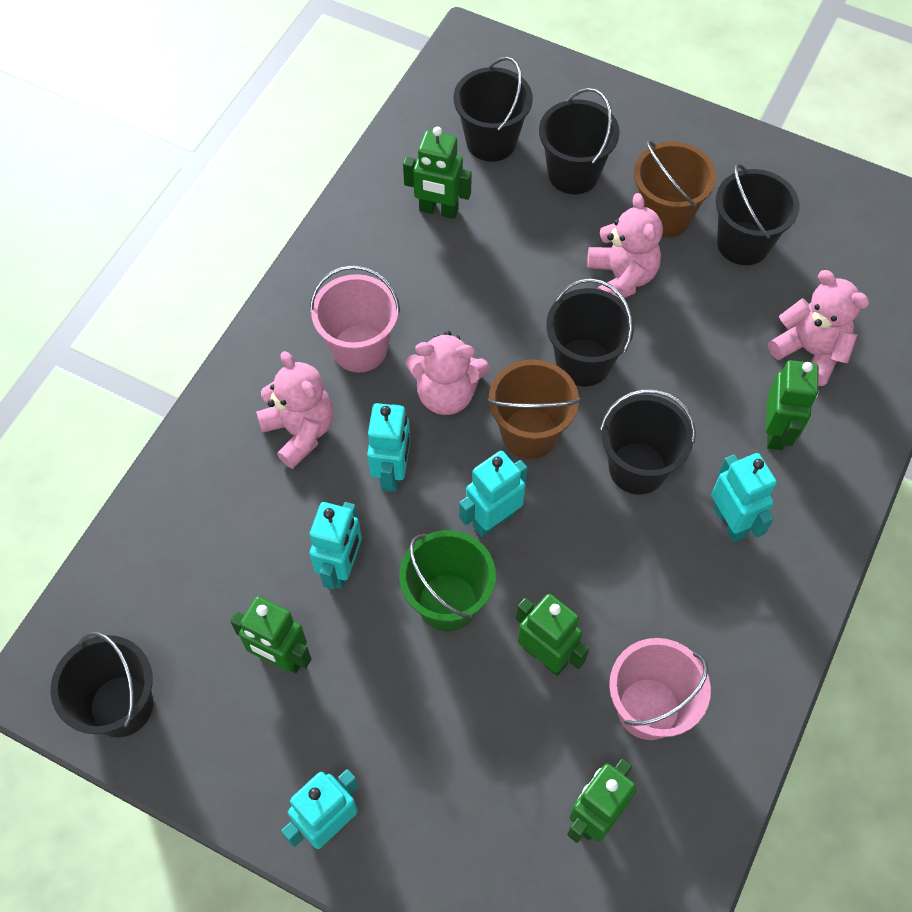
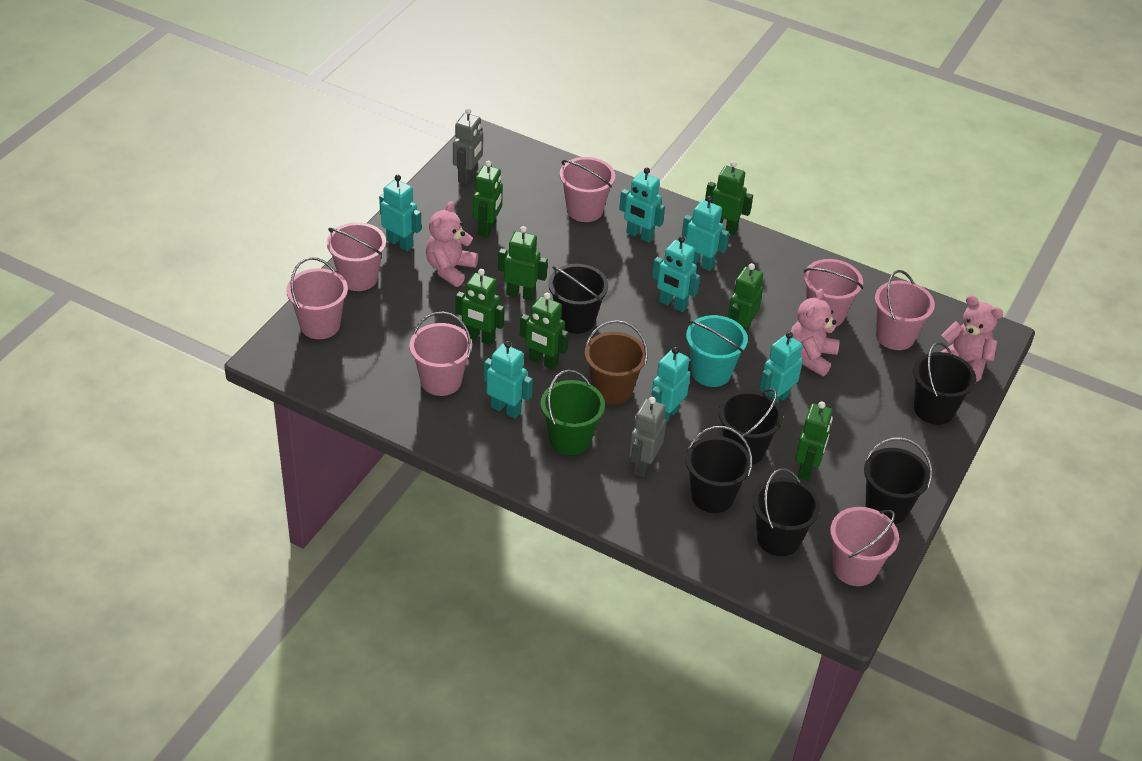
brown bucket: 2 -> 1
green robot: 5 -> 7
grey robot: 0 -> 2
pink bucket: 2 -> 7
pink teddy bear: 4 -> 3
turquoise bucket: 0 -> 1
turquoise robot: 5 -> 7

